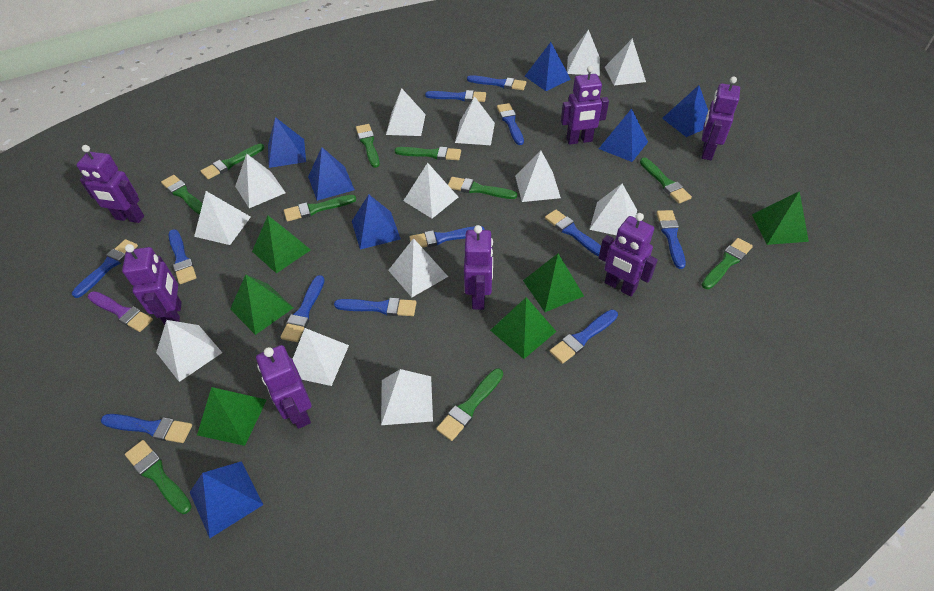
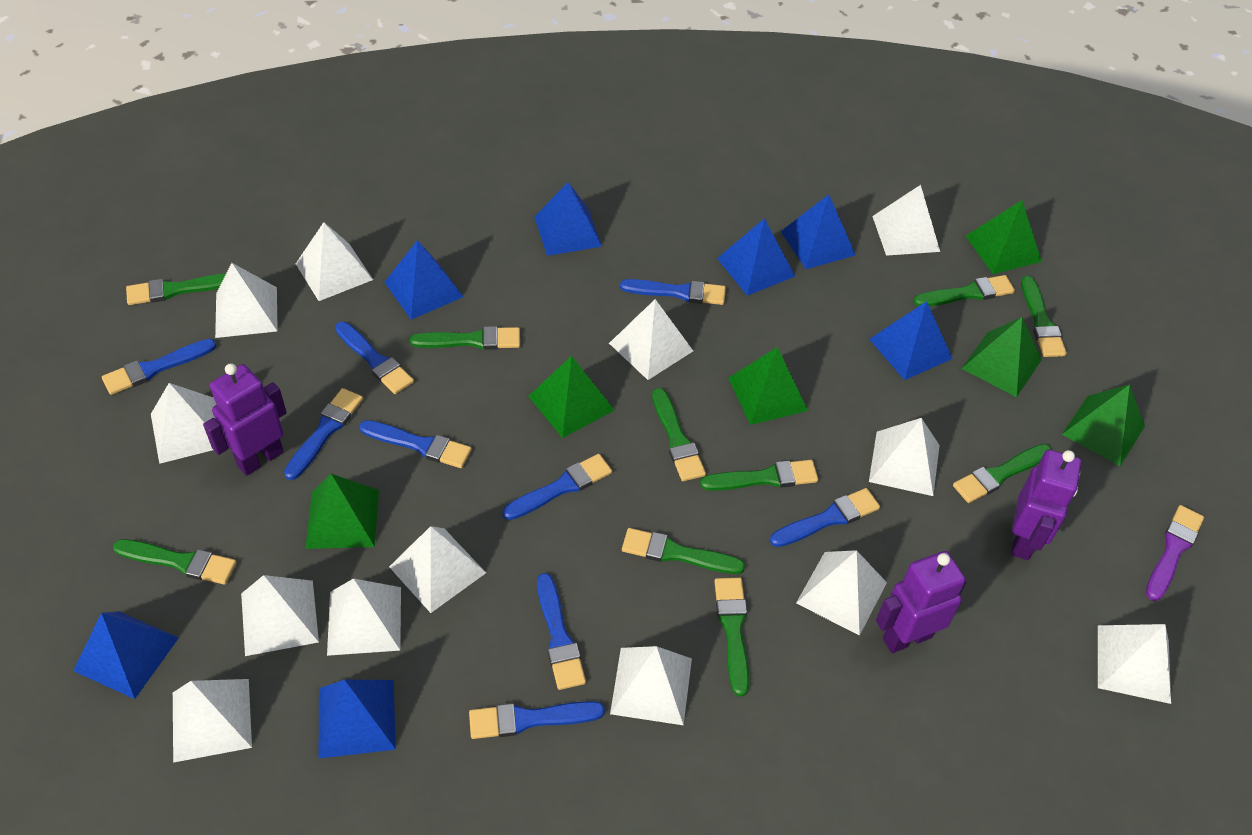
blue brush: 12 -> 9
purple robot: 7 -> 3

